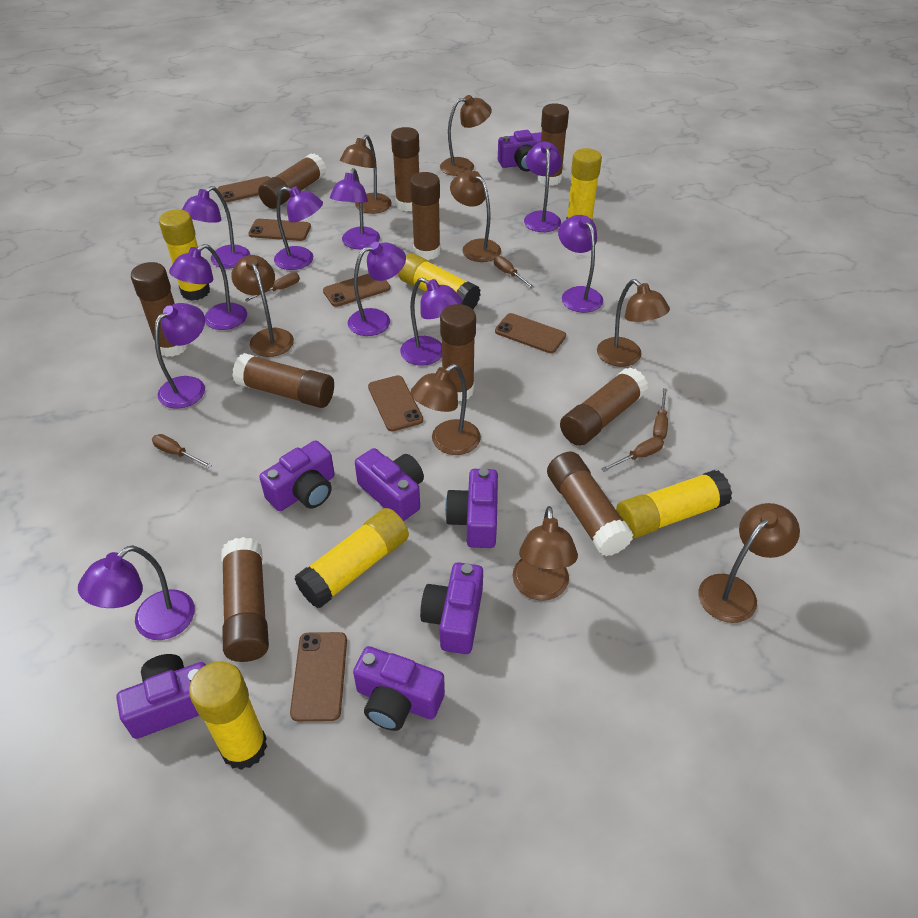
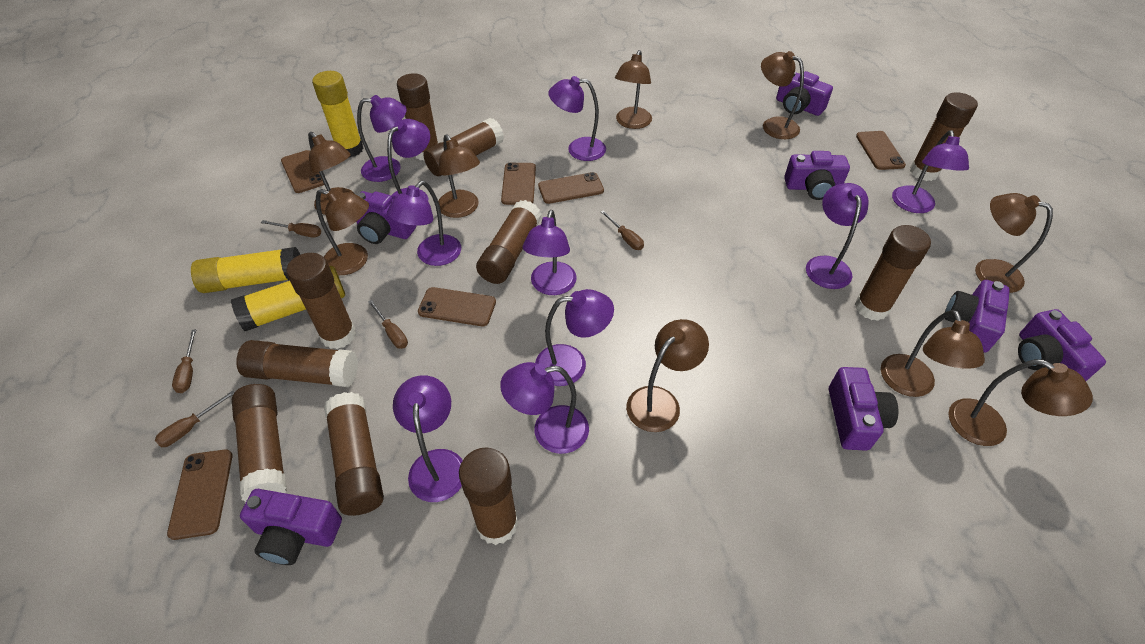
brown lamp: 8 -> 9
yellow glue stick: 6 -> 3

